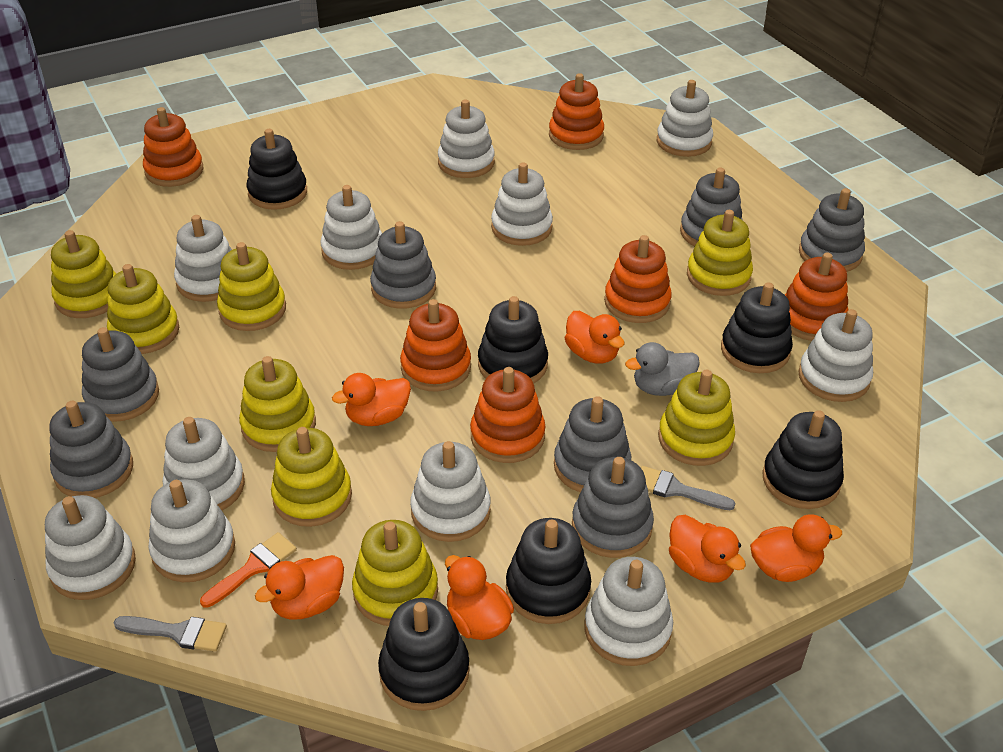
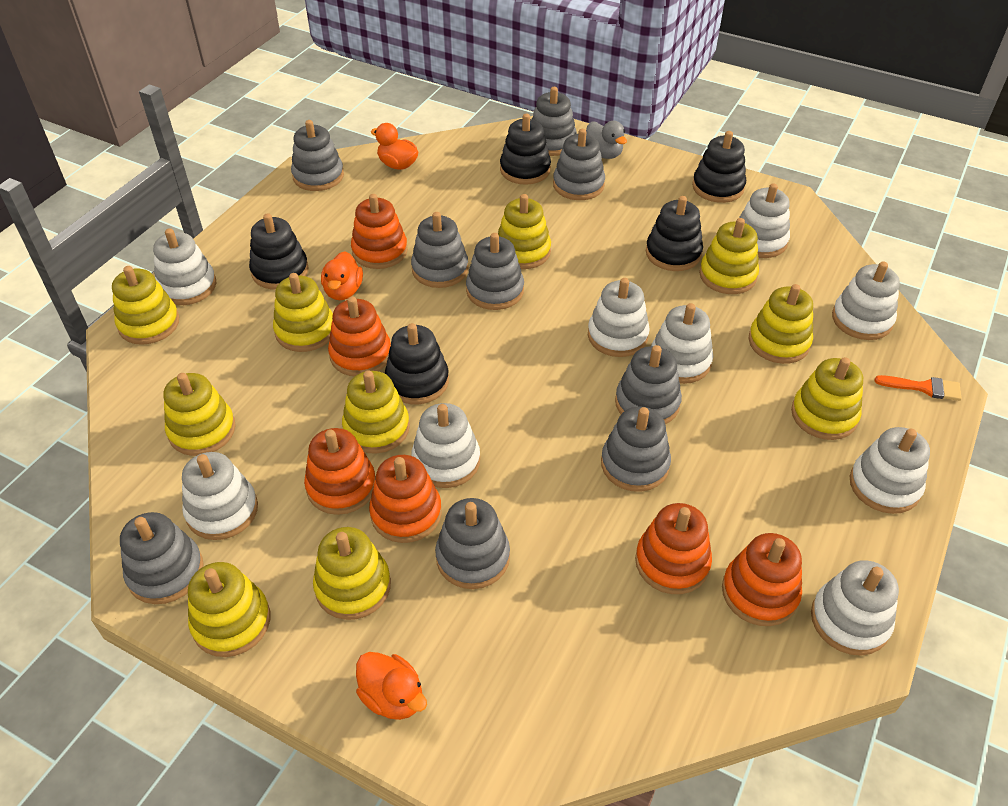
black stacking toy: 6 -> 5
grey brush: 2 -> 0
grey stacking toy: 7 -> 9
orange duck: 6 -> 3
white stacking toy: 11 -> 9
yellow stacking toy: 8 -> 10

